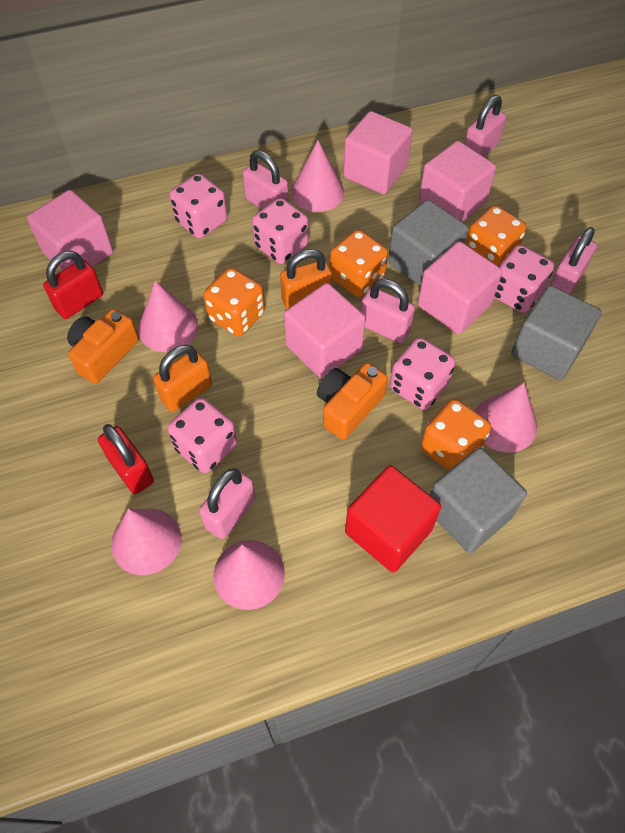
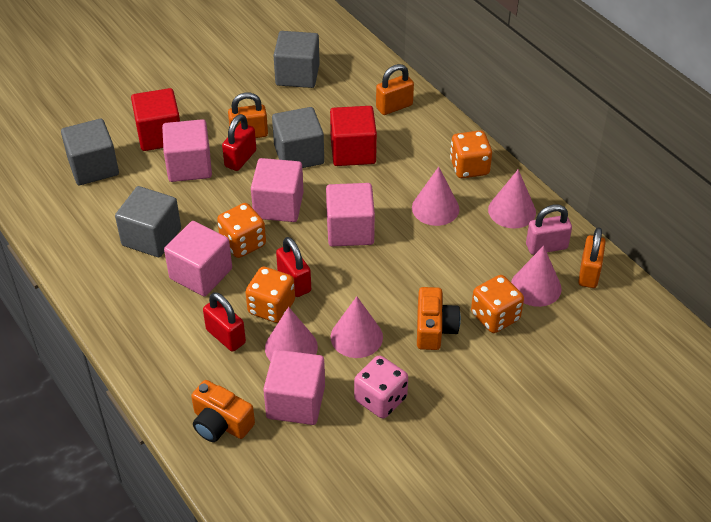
grey cube: 3 -> 4
orange padlock: 2 -> 3
pink dice: 5 -> 1
pink padlock: 5 -> 1
red cube: 1 -> 2
red padlock: 2 -> 3

